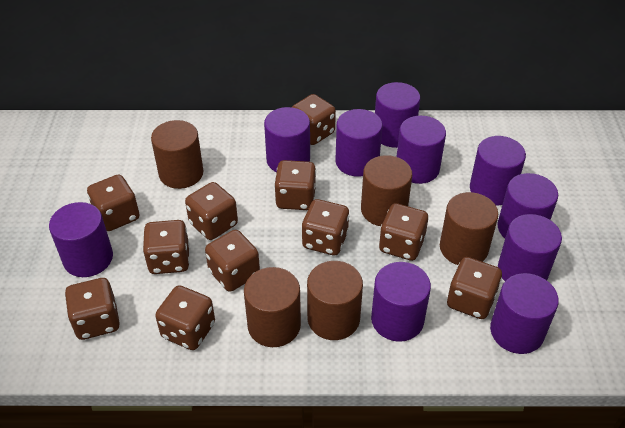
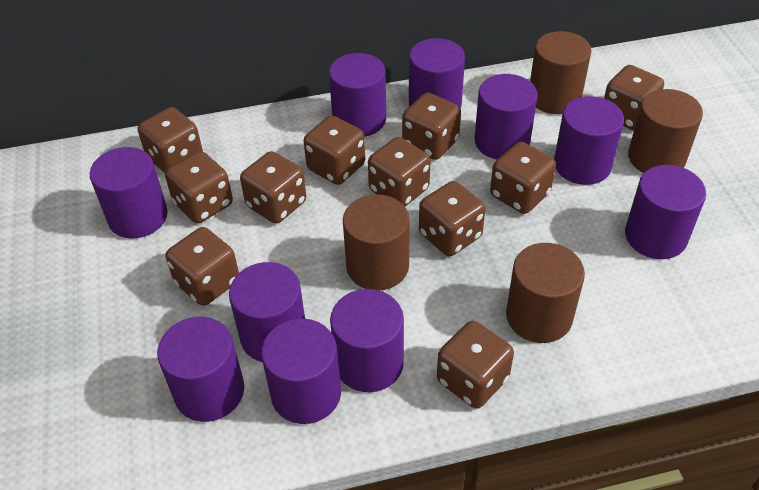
brown cylinder: 5 -> 4

